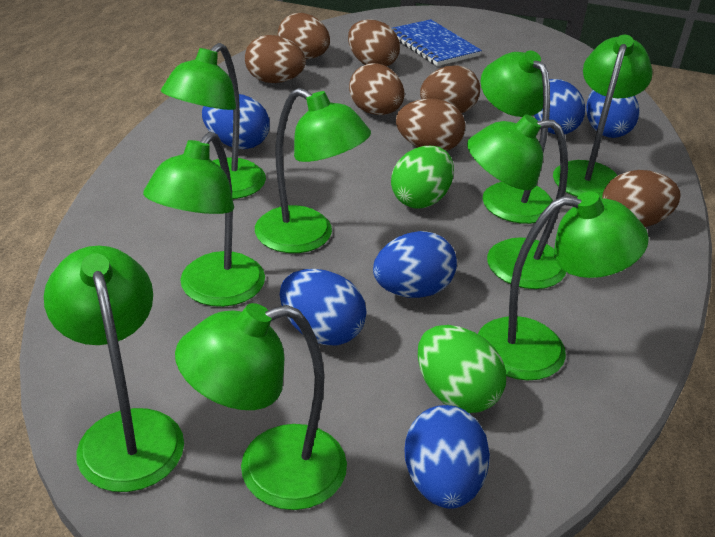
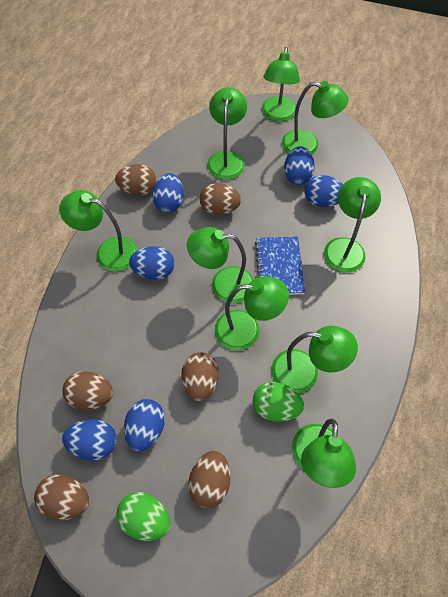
brown egg: 7 -> 6

